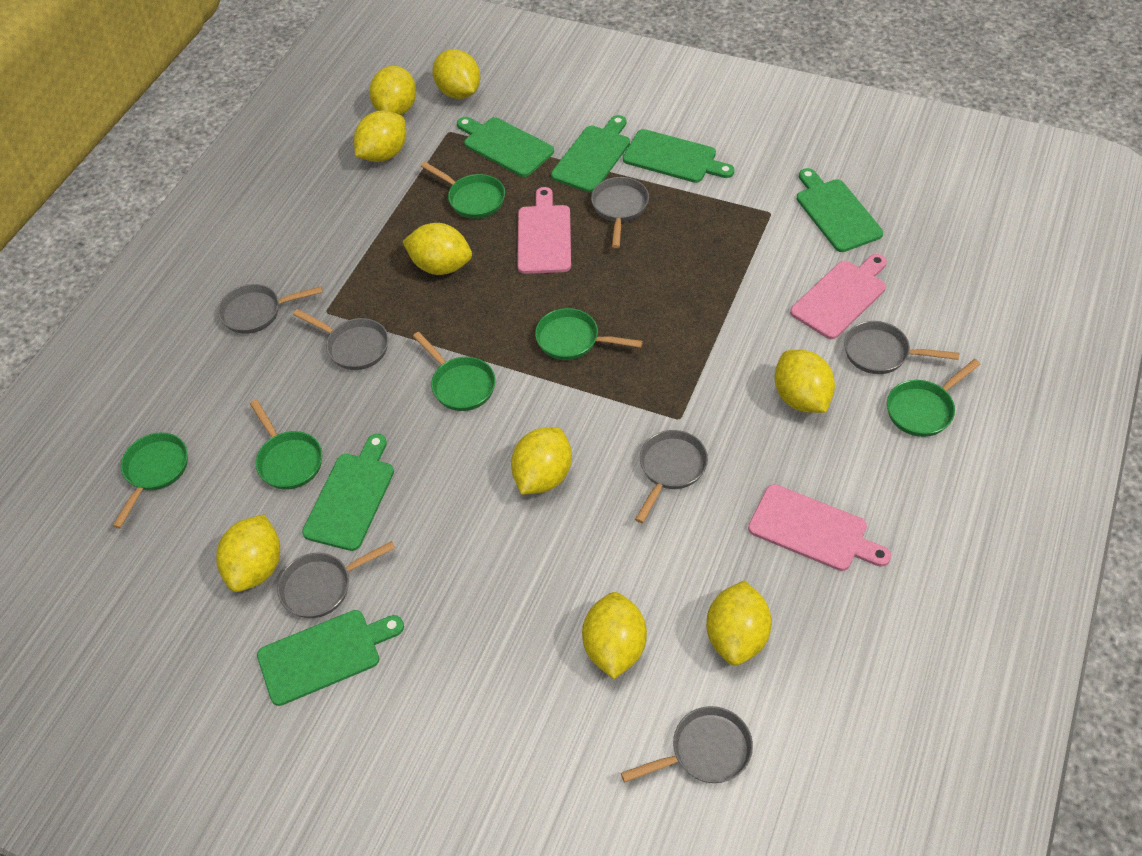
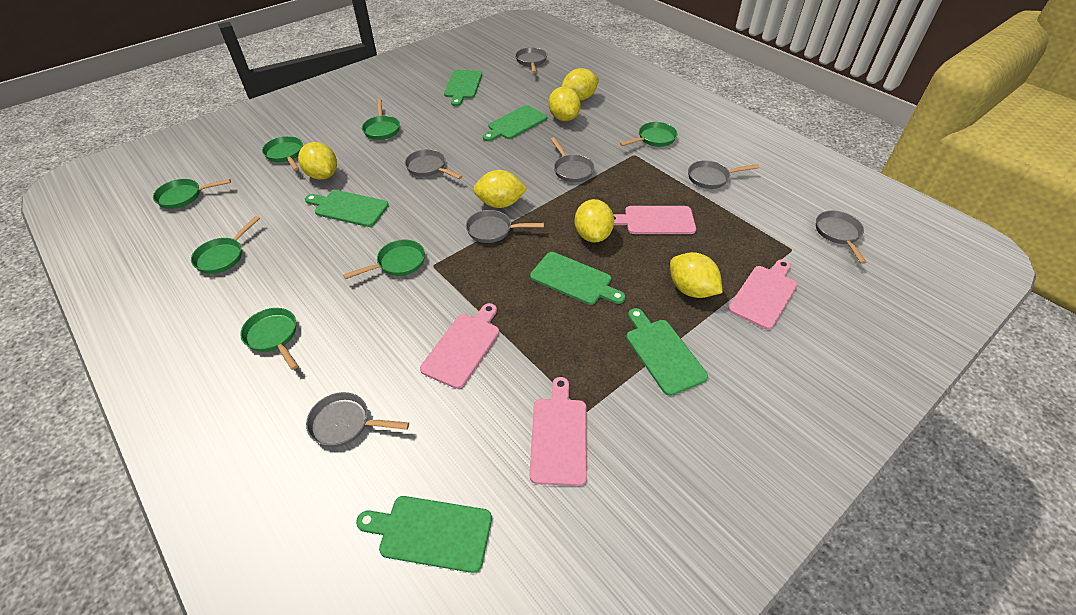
green pan: 6 -> 7
pink cutting board: 3 -> 4
yellow lemon: 9 -> 6

